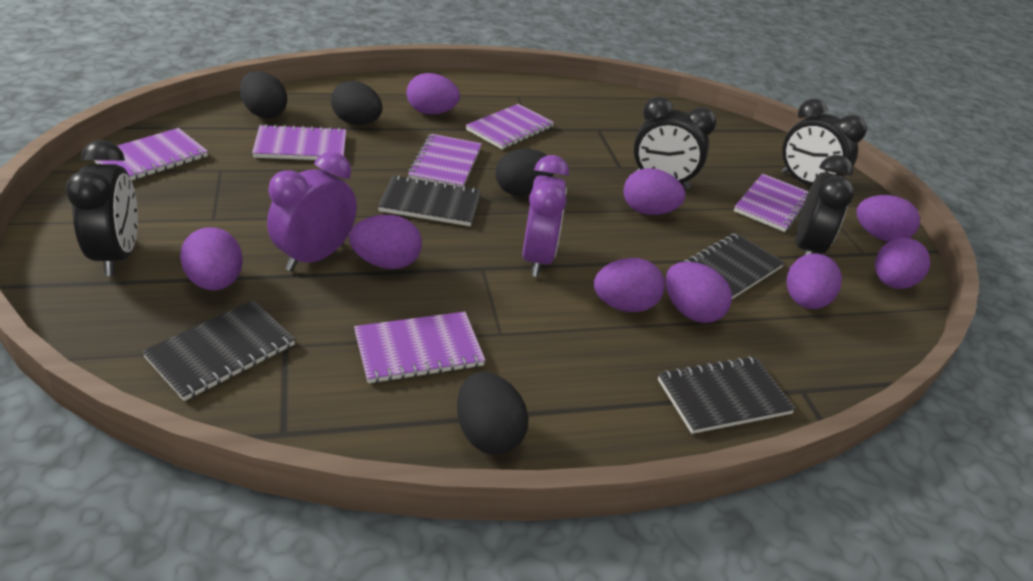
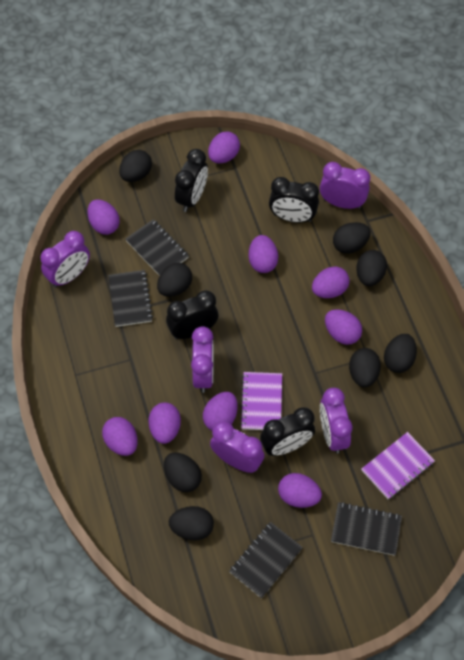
black egg: 4 -> 8
purple clock: 2 -> 5
purple notebook: 6 -> 2

